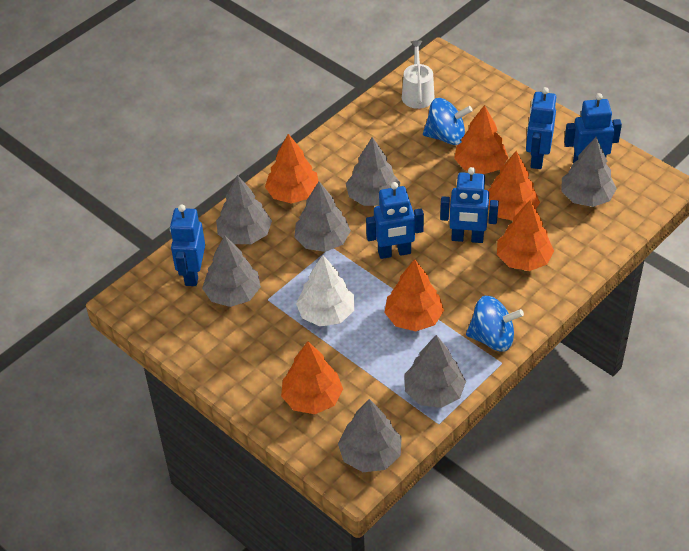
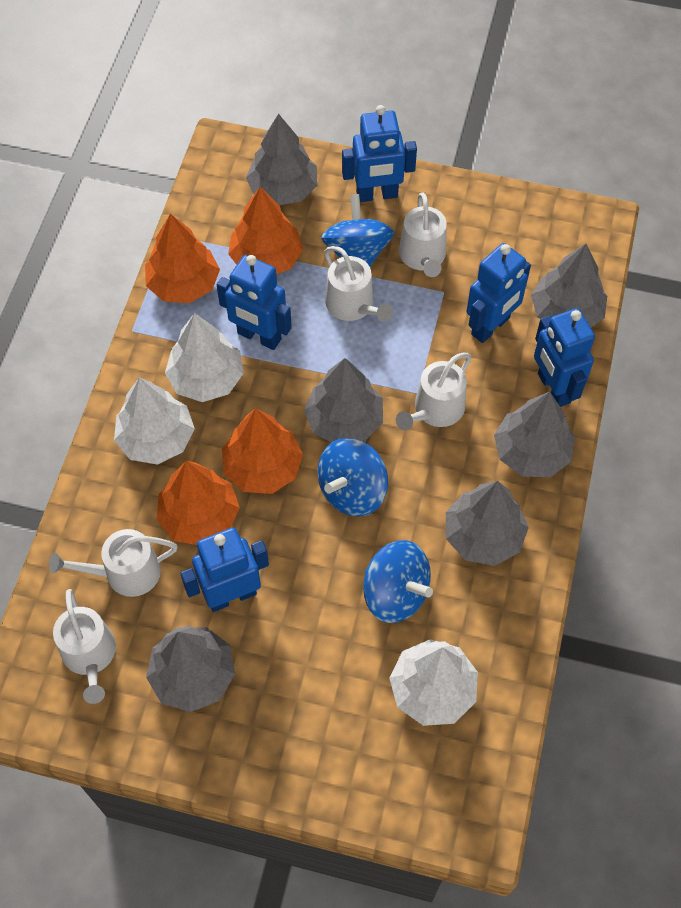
blue spinning top: 2 -> 3
grey tree: 7 -> 6
orange tree: 6 -> 4
white tree: 1 -> 3
white watering can: 1 -> 5

